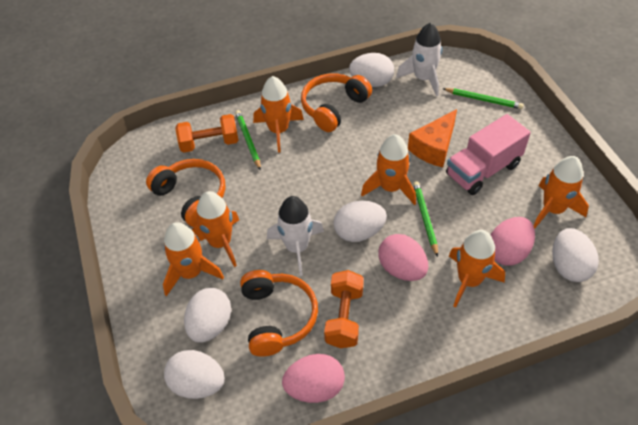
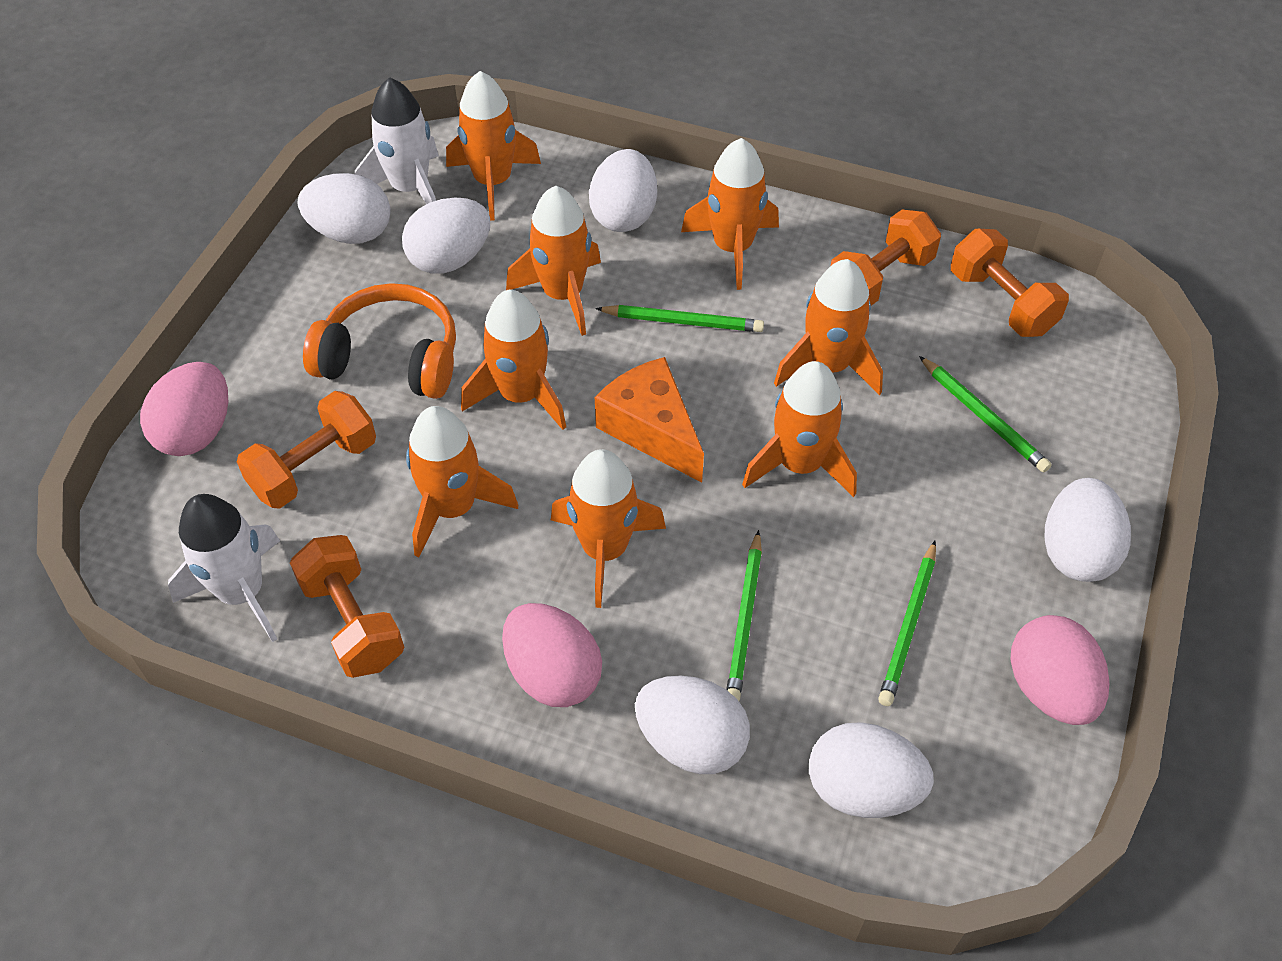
green pencil: 3 -> 4
orange dumbbell: 2 -> 4
orange headphones: 3 -> 1
orange rocket: 6 -> 8
pink truck: 1 -> 0
white egg: 5 -> 6

